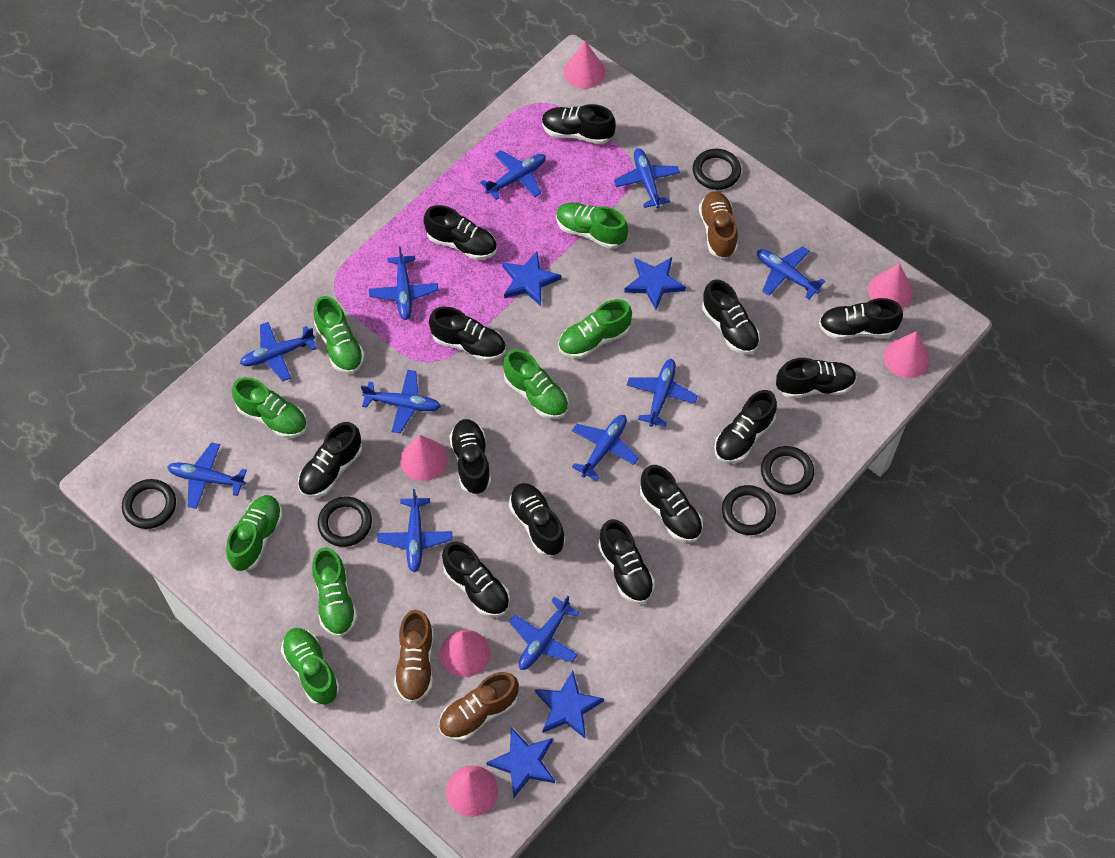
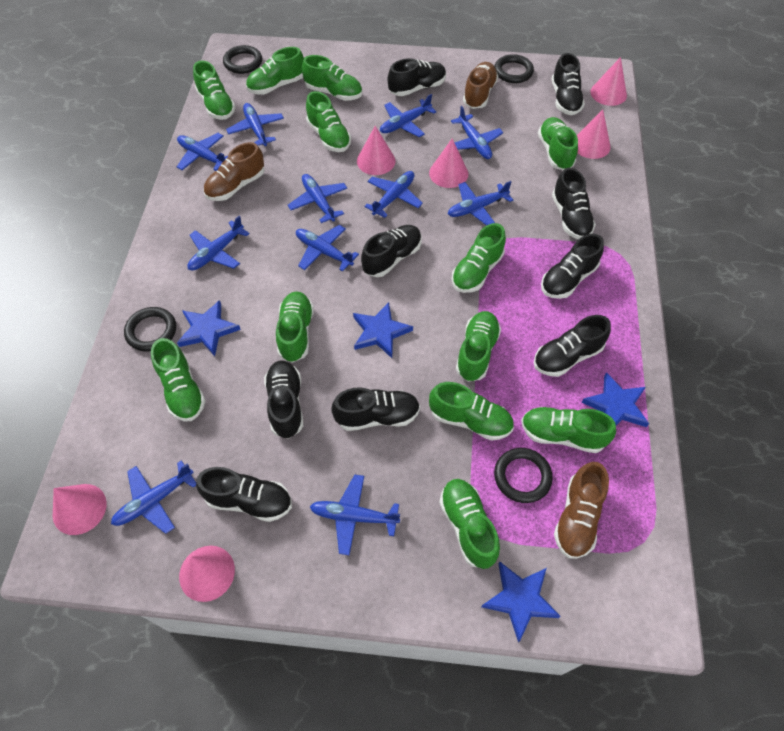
black ring: 5 -> 4
black shoe: 13 -> 9
green shoe: 8 -> 12

